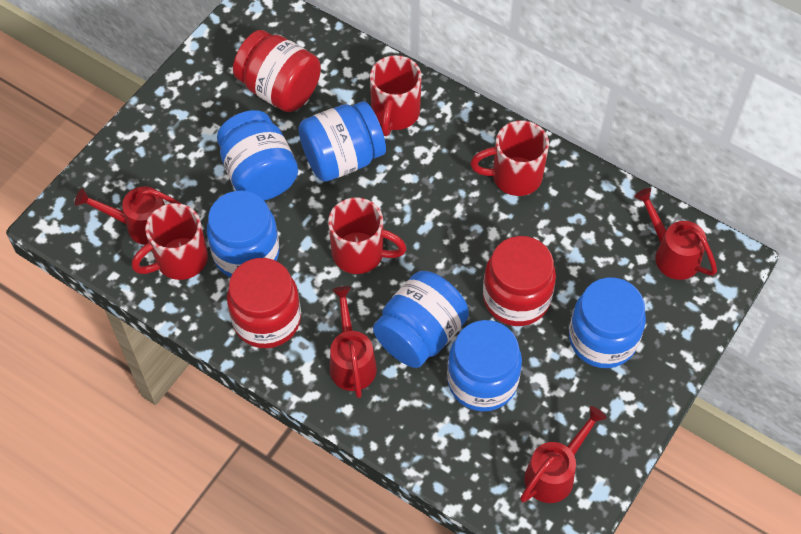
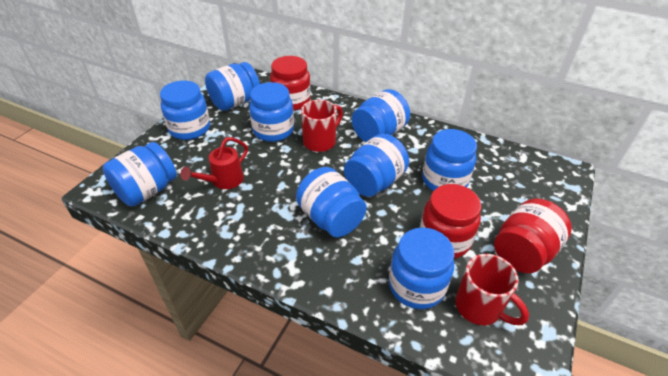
blue jar: 6 -> 9
red mug: 4 -> 2
red watering can: 4 -> 1

